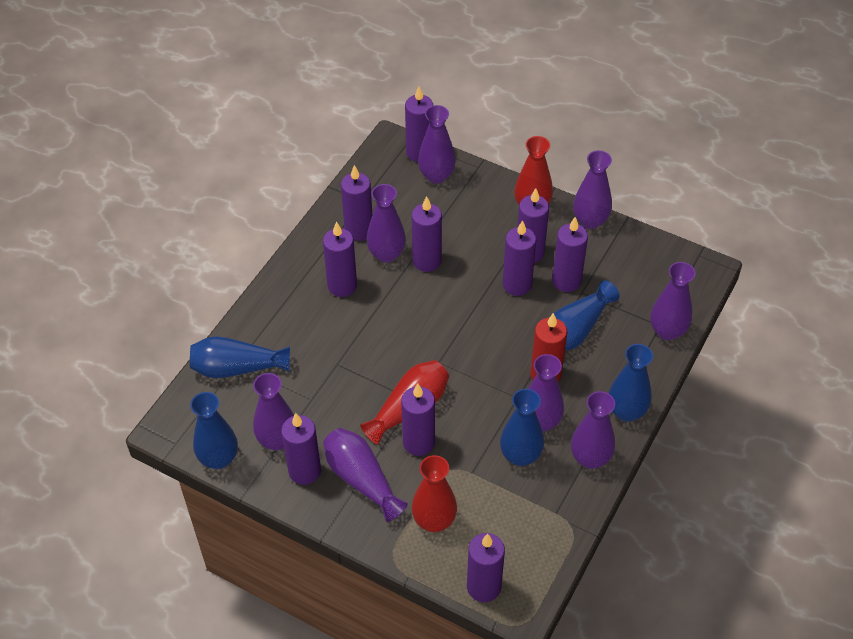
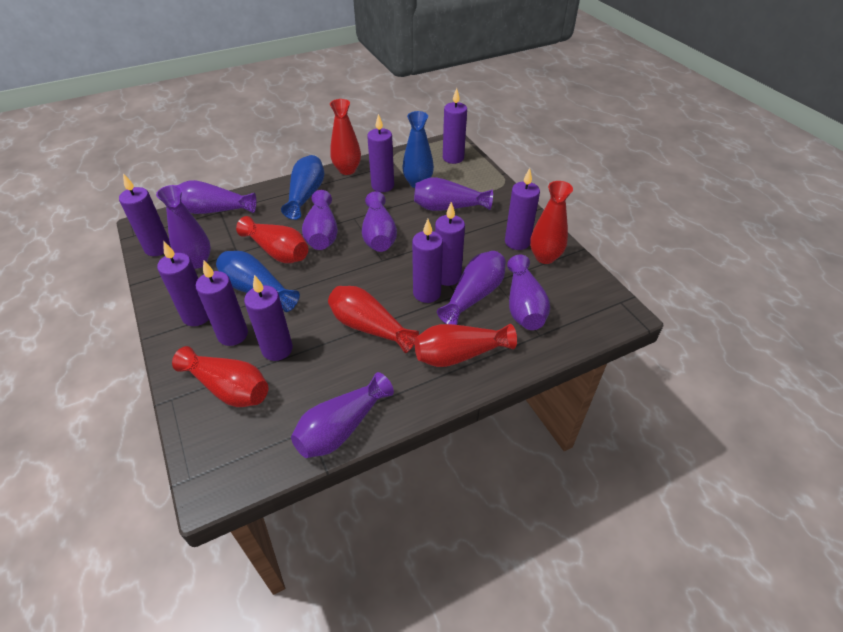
blue vase: 5 -> 3
purple candle: 10 -> 9
red candle: 1 -> 0
red vase: 3 -> 6

